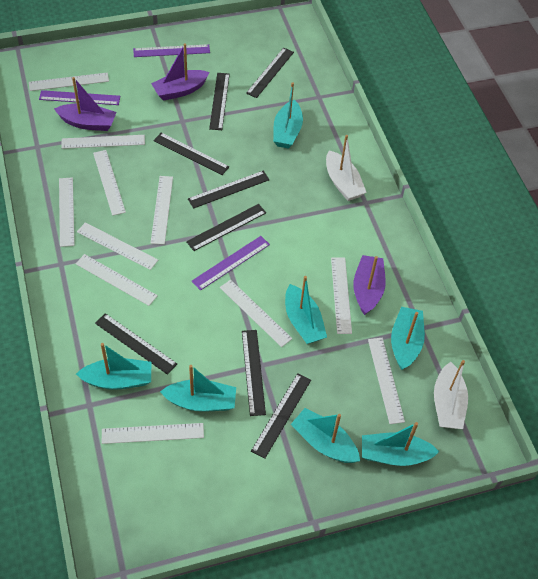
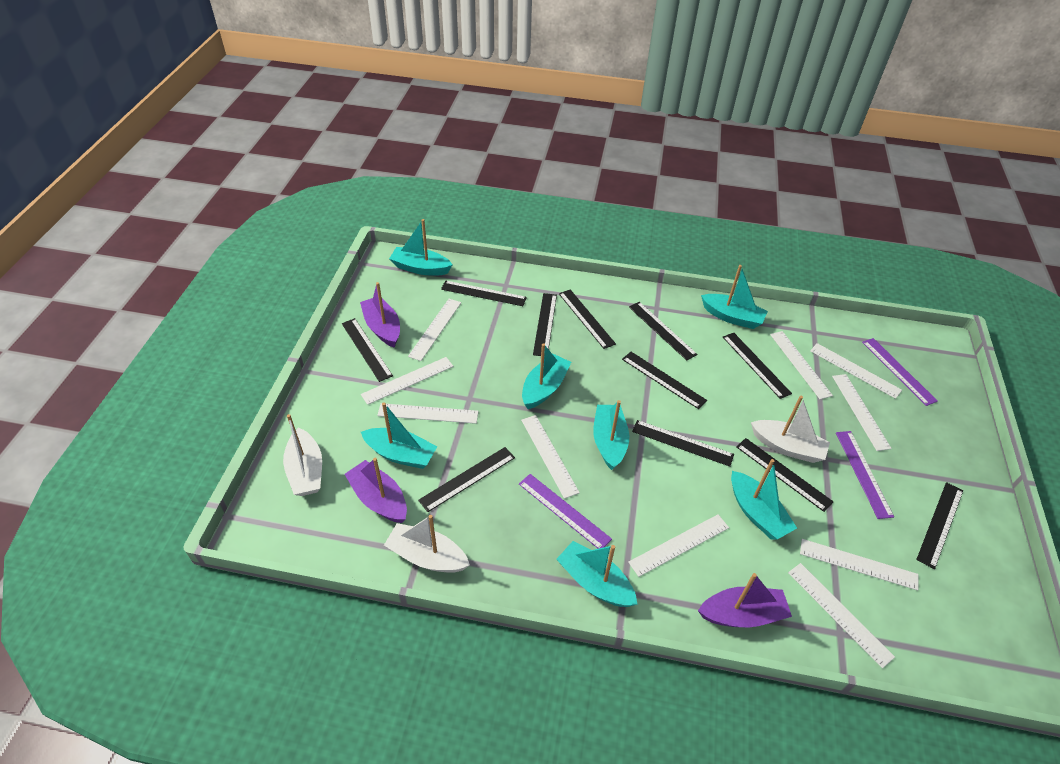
black ruler: 8 -> 11
white boat: 2 -> 3
white ruler: 11 -> 10

